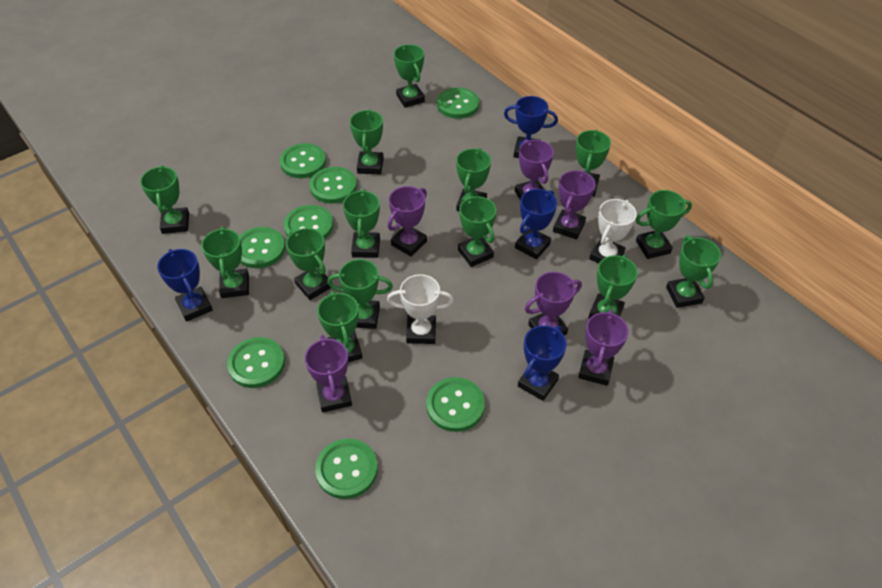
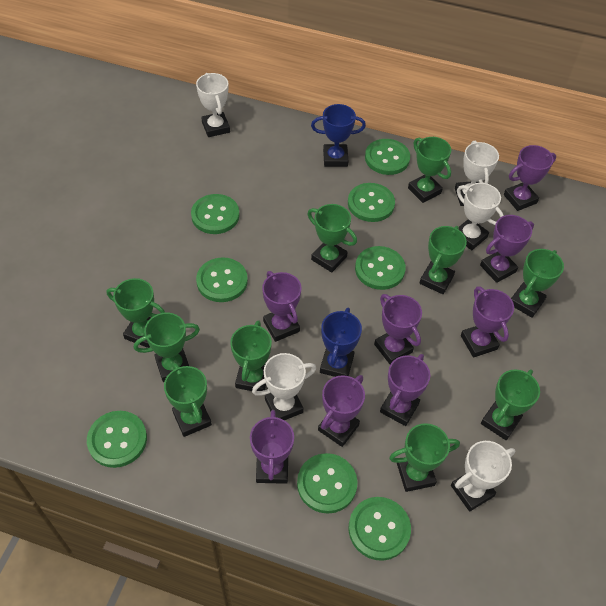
blue trophy: 4 -> 2
green trophy: 14 -> 10
purple trophy: 6 -> 8
white trophy: 2 -> 5

